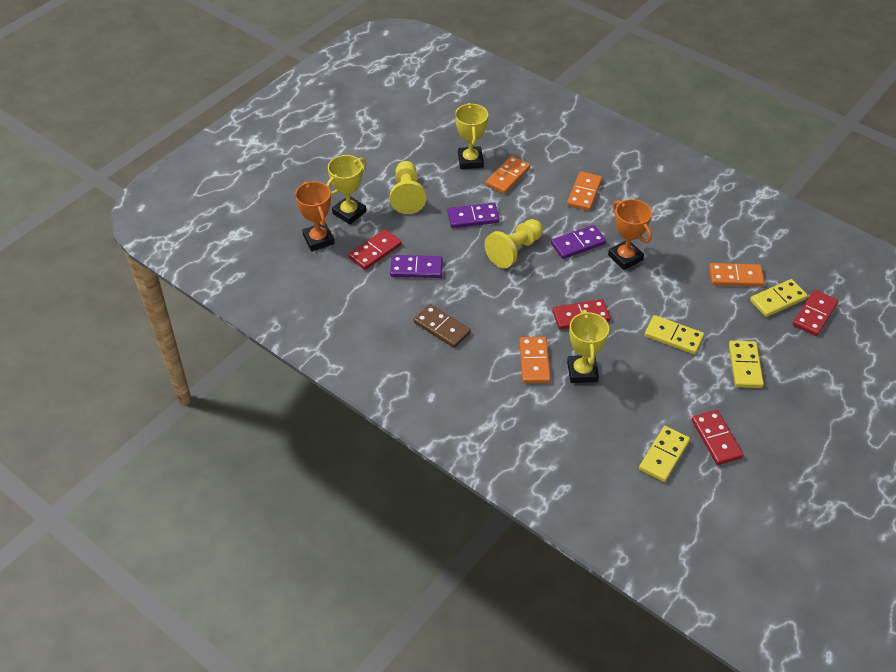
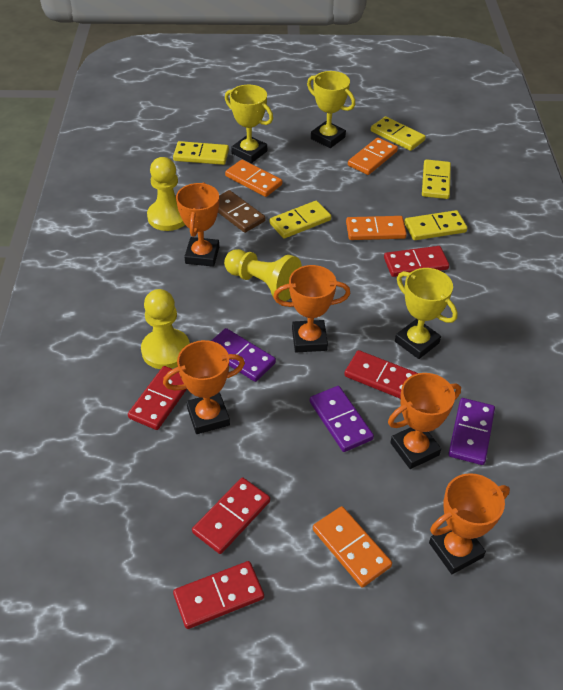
orange trophy: 2 -> 5
red domino: 4 -> 5
yellow domino: 4 -> 5
yellow pawn: 2 -> 3

